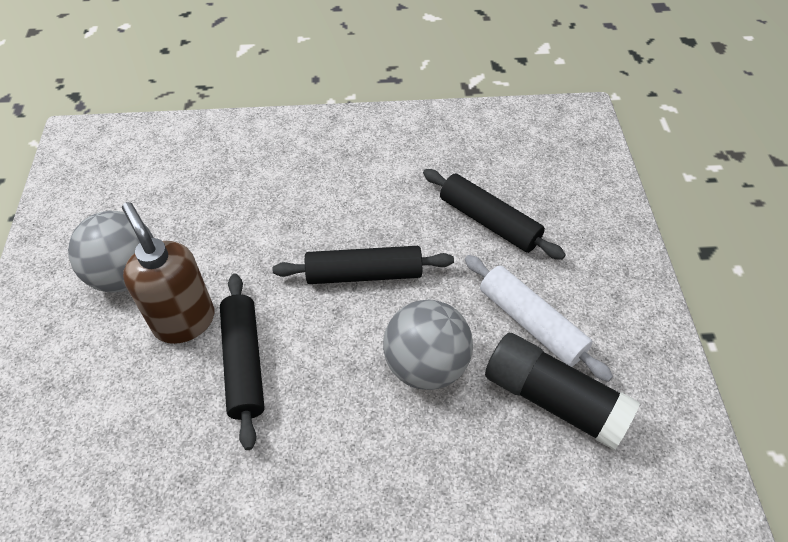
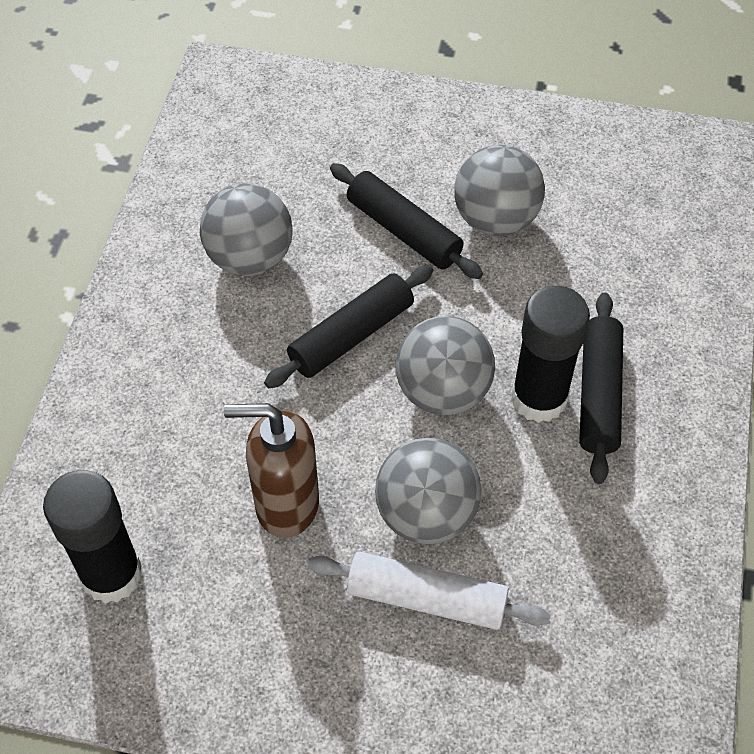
black glue stick: 1 -> 2
grey ball: 2 -> 4

